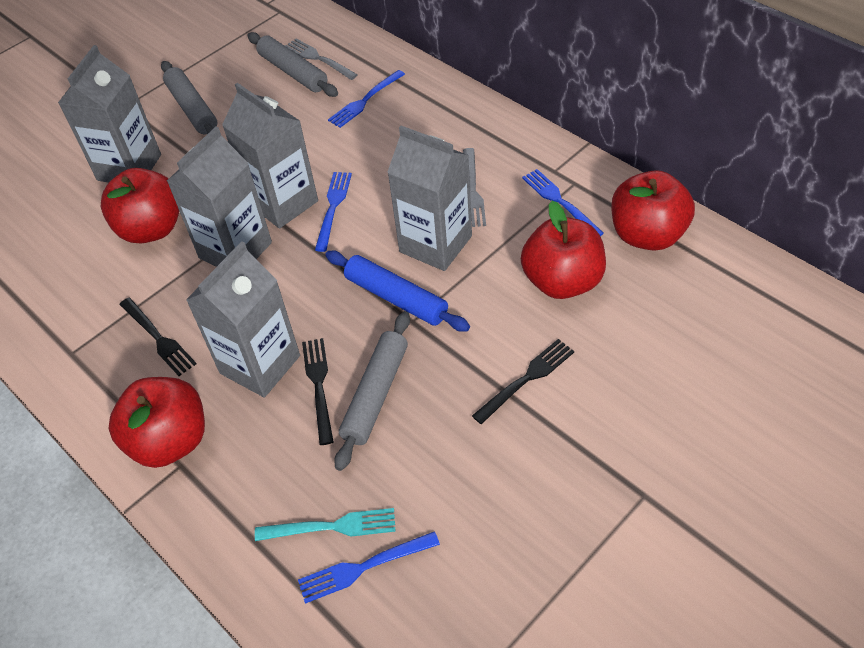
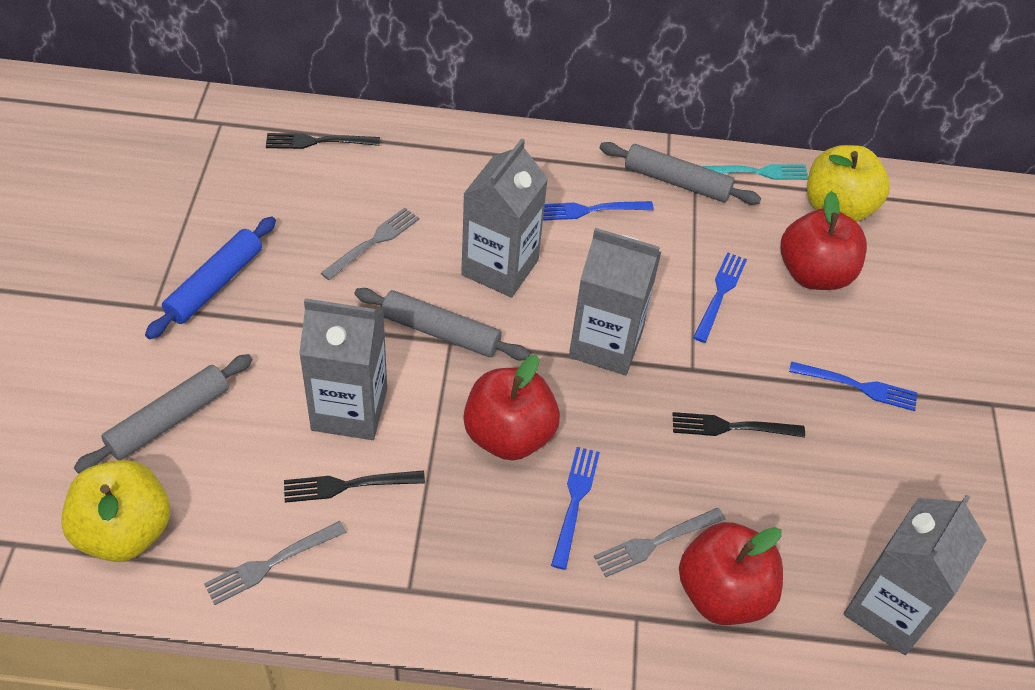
grey carton: 5 -> 4
grey fork: 2 -> 3
red apple: 4 -> 3
yellow apple: 0 -> 2

